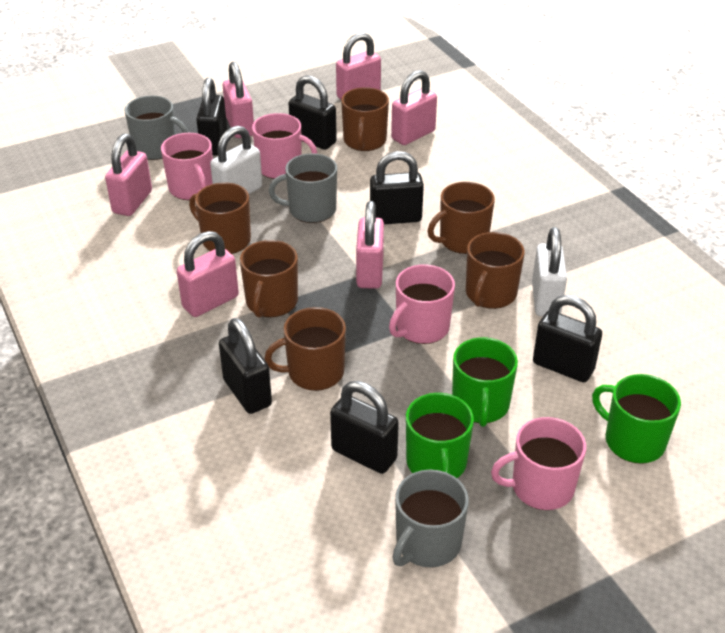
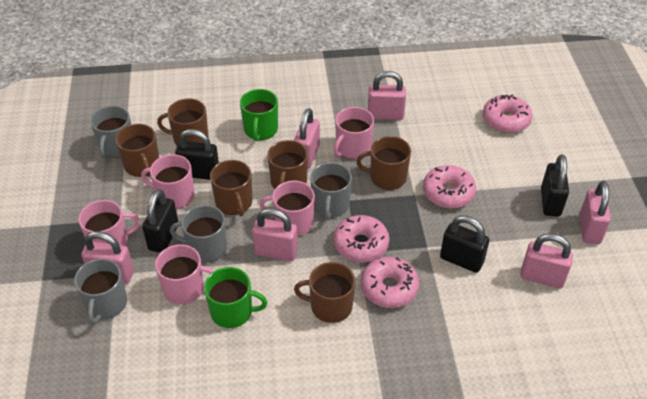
black padlock: 6 -> 4
green mug: 3 -> 2
grey mug: 3 -> 4
pink donut: 0 -> 4
pink mug: 4 -> 5
white padlock: 2 -> 0

